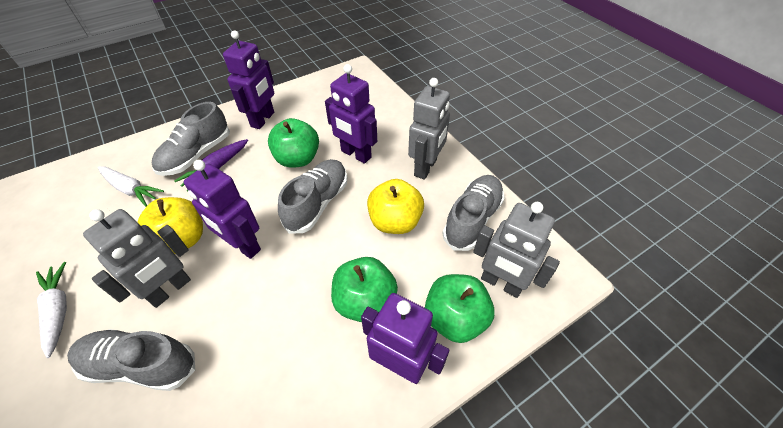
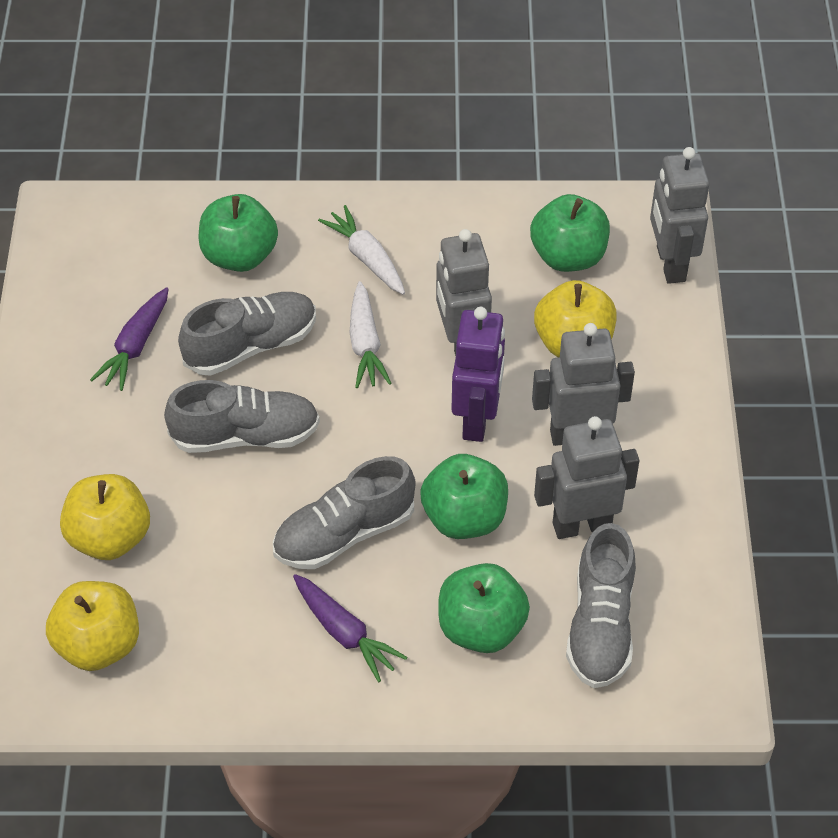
green apple: 3 -> 4
grey robot: 3 -> 4
purple carrot: 1 -> 2
purple robot: 4 -> 1
yellow apple: 2 -> 3

